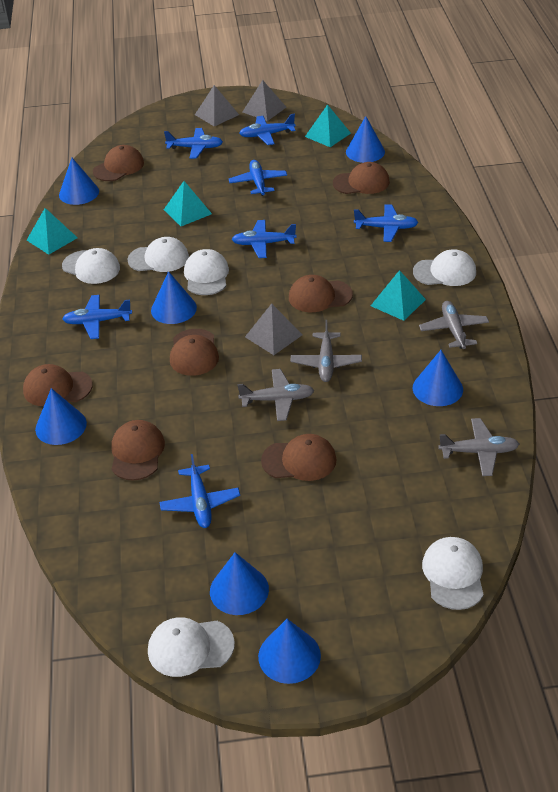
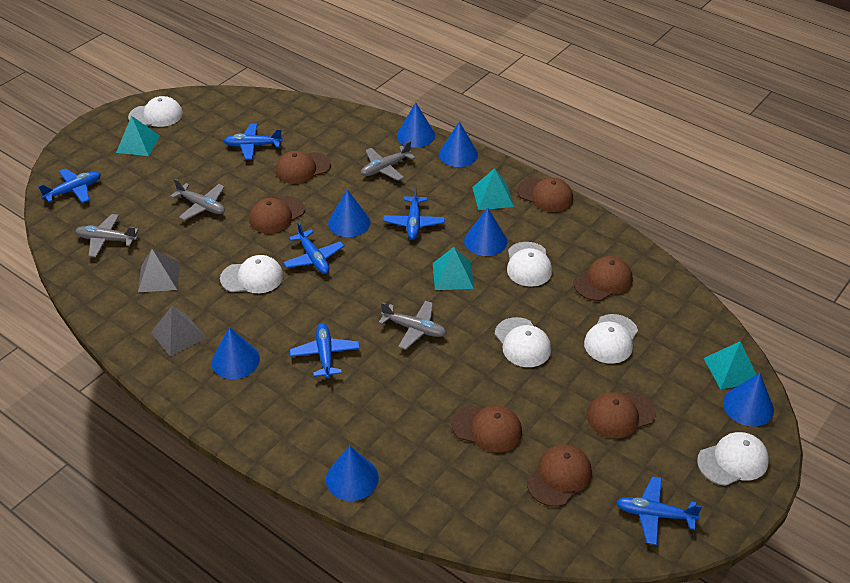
blue plane: 7 -> 6
grey pyramid: 3 -> 2

